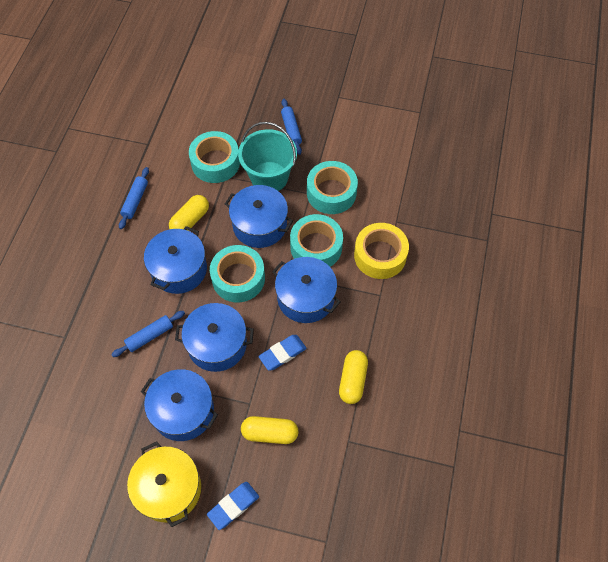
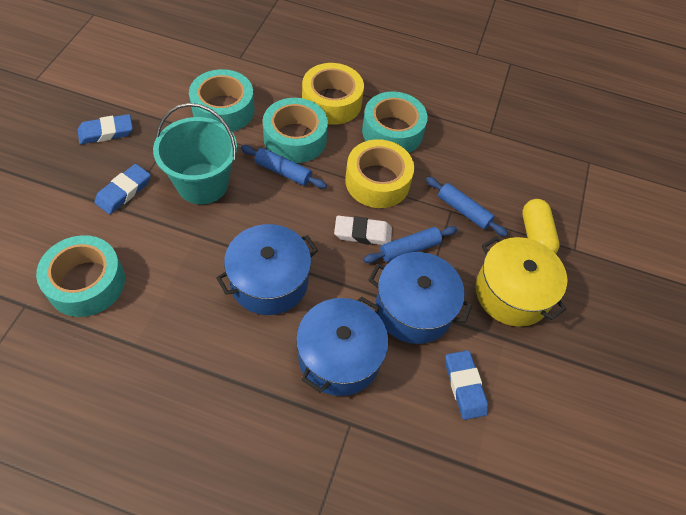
blue eraser: 2 -> 3
blue pot: 5 -> 3
white eraser: 0 -> 1
yellow capsule: 3 -> 1
yellow tape: 1 -> 2

